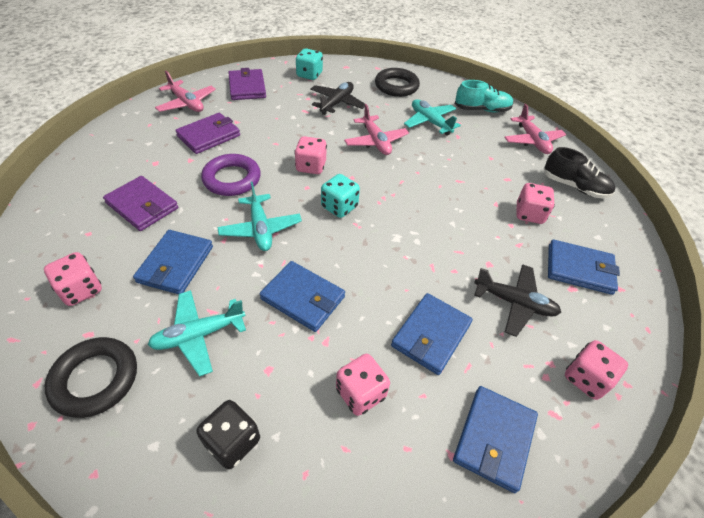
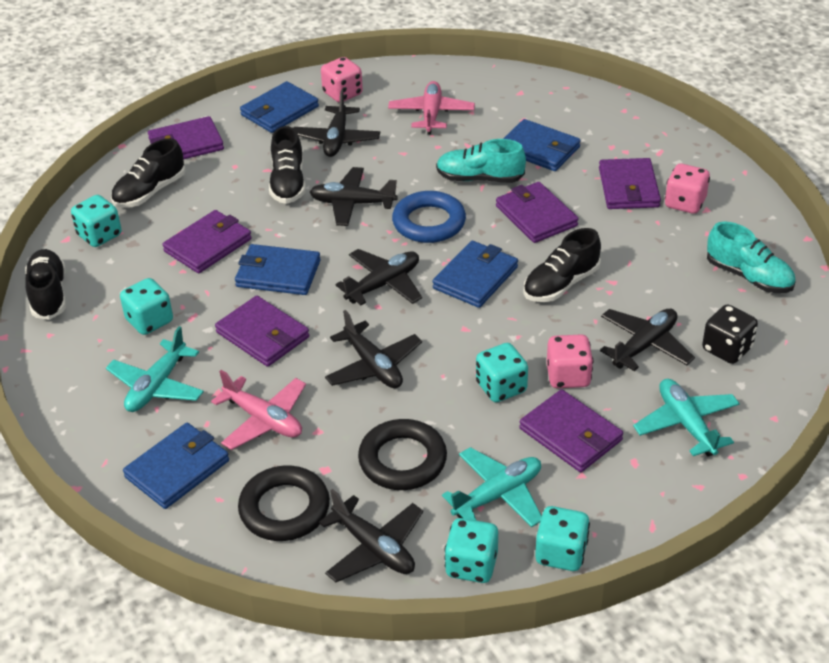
black plane: 2 -> 6
black shoe: 1 -> 4
blue ring: 0 -> 1
pink dice: 5 -> 3
pink plane: 3 -> 2
purple ring: 1 -> 0
purple wallet: 3 -> 6
turquoise dice: 2 -> 5
turquoise shoe: 1 -> 2

